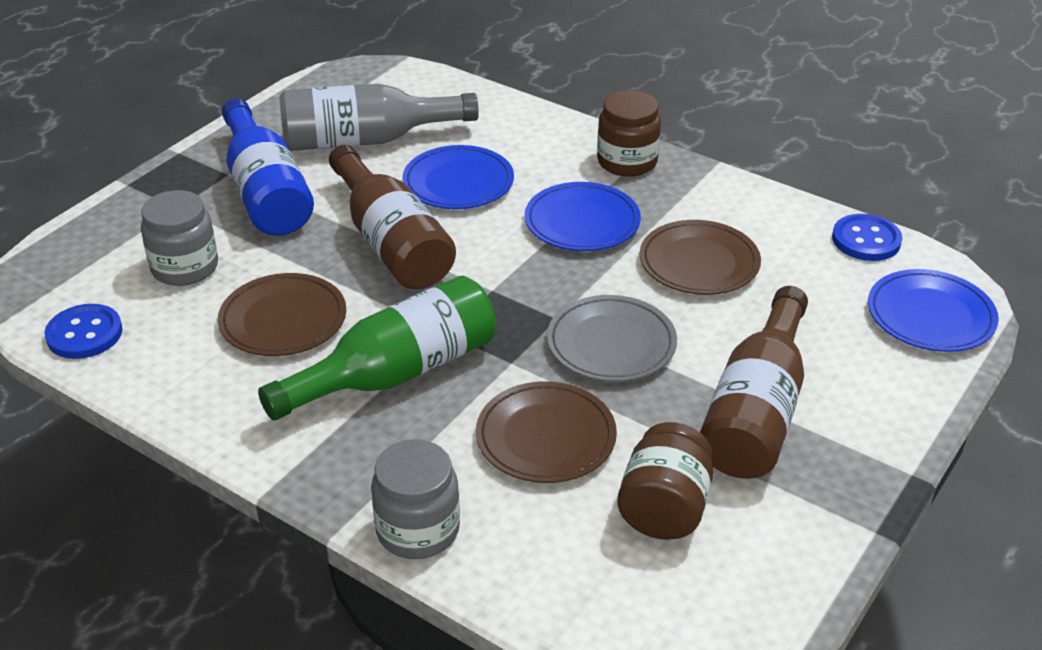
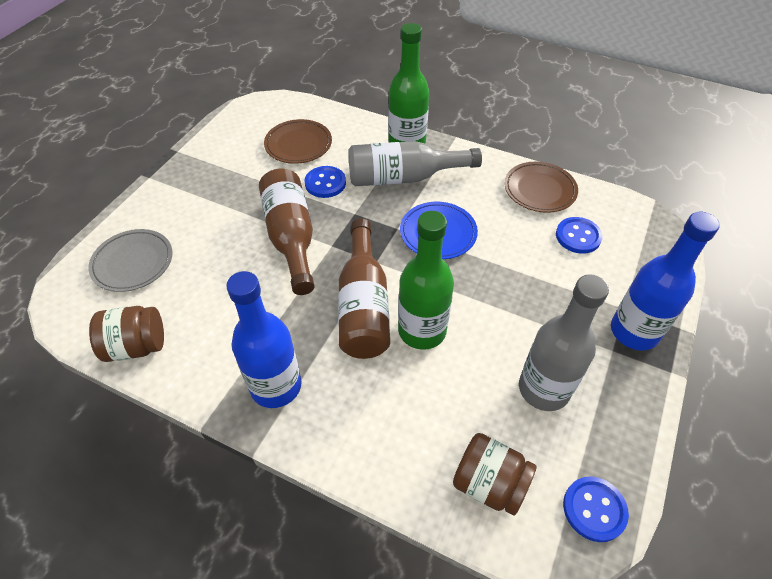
blue bottle: 1 -> 2
blue button: 2 -> 3
blue plate: 3 -> 1
brown plate: 3 -> 2
green bottle: 1 -> 2
grey bottle: 1 -> 2
grey jar: 2 -> 0

